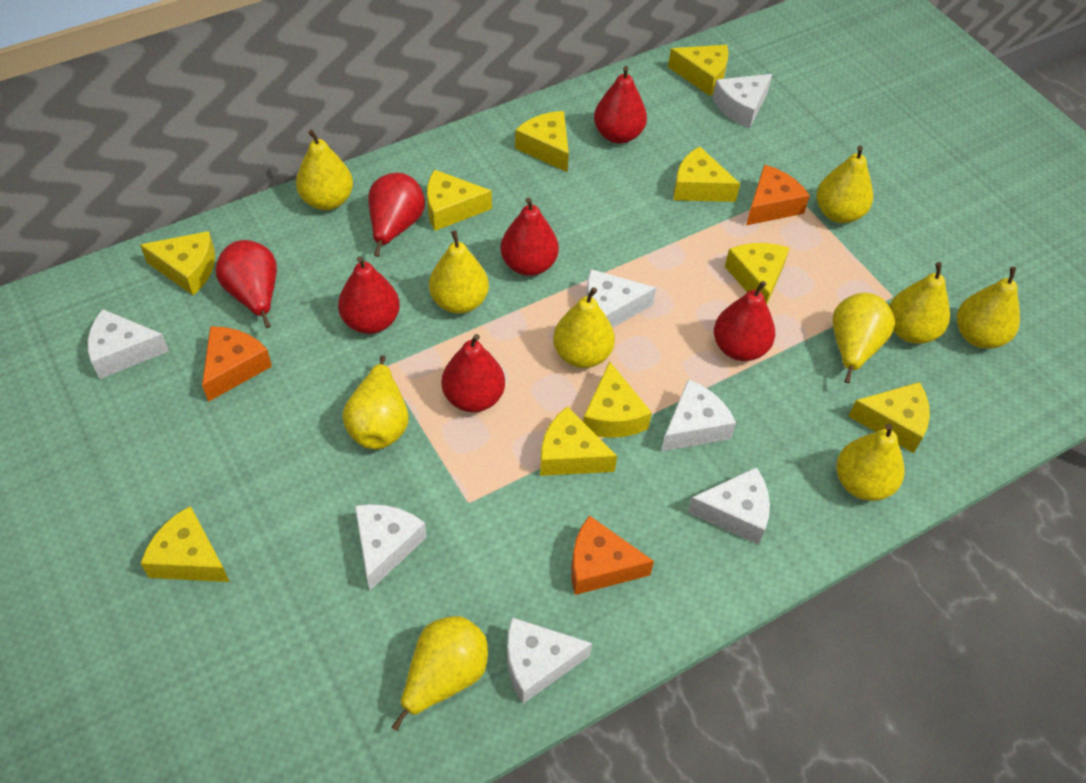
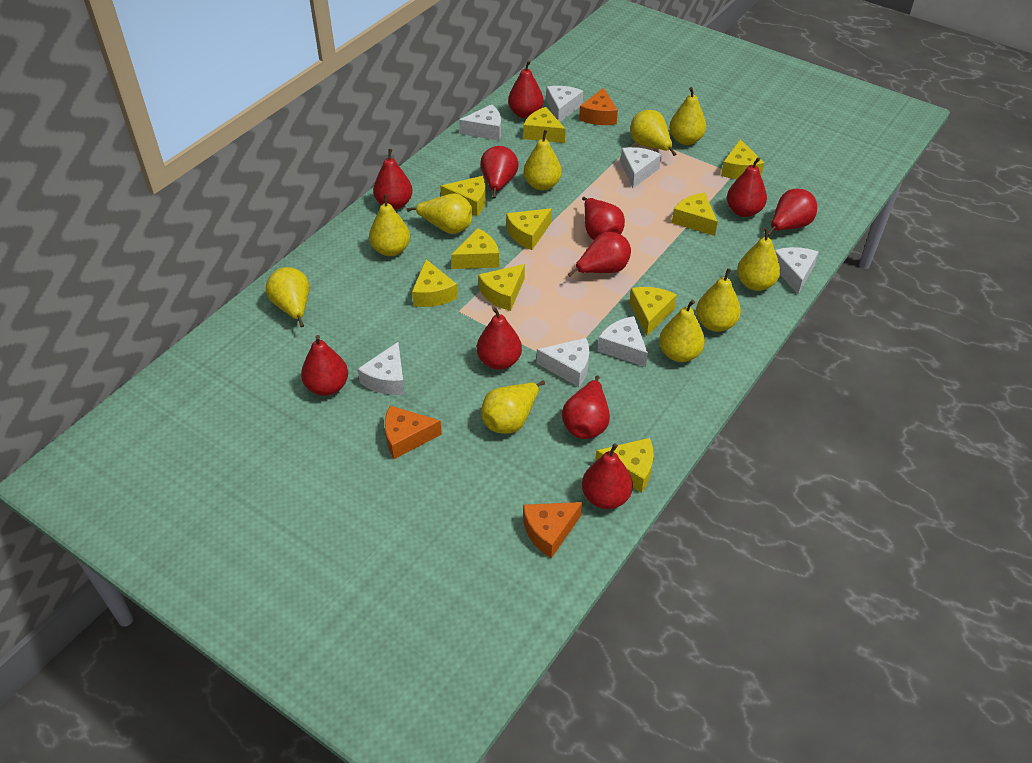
red pear: 7 -> 11

